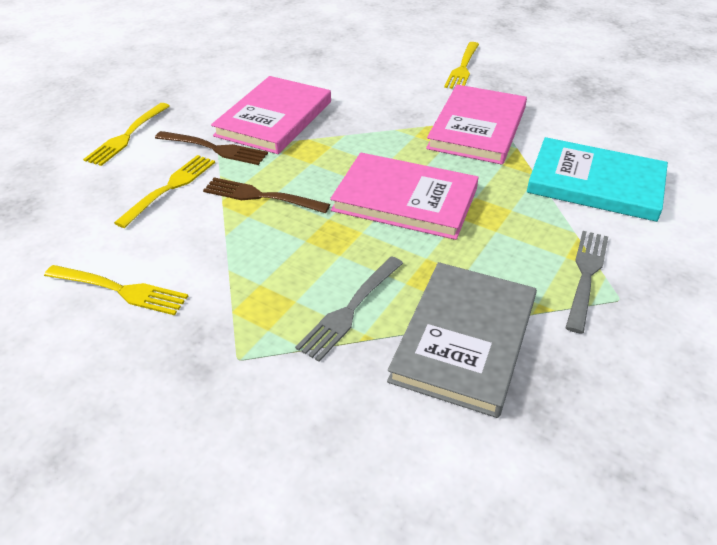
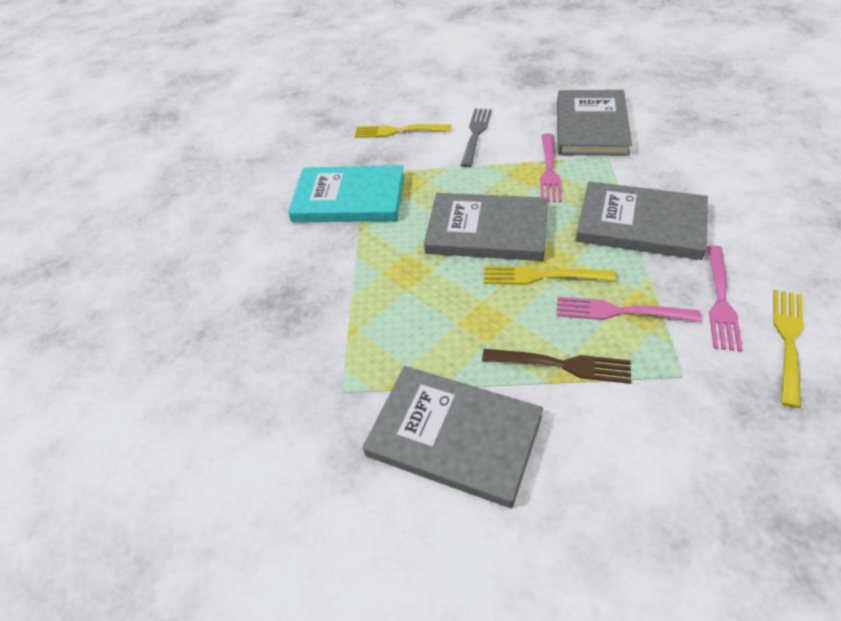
brown fork: 2 -> 1
grey book: 1 -> 4
grey fork: 2 -> 1
pink book: 3 -> 0
pink fork: 0 -> 3
yellow fork: 4 -> 3

